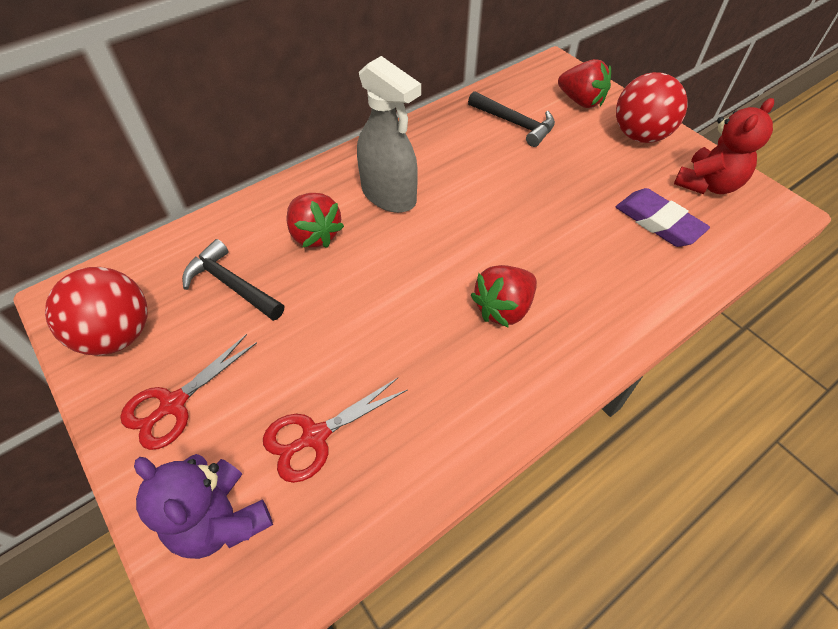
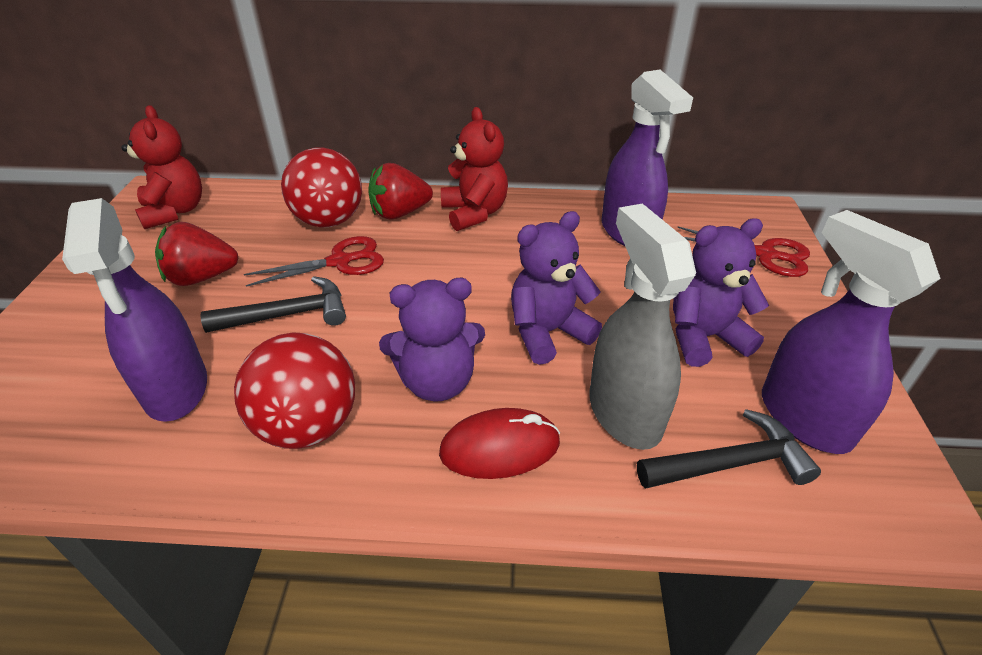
purple eraser: 1 -> 0
purple spray bottle: 0 -> 3
purple teddy bear: 1 -> 3
red mouse: 0 -> 1
red strawberry: 3 -> 2
red teddy bear: 1 -> 2

